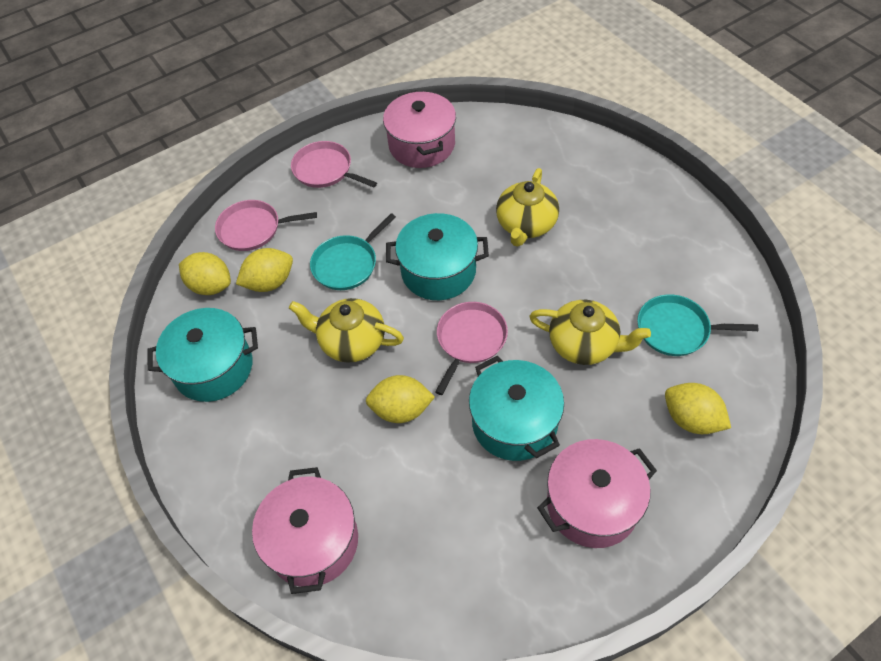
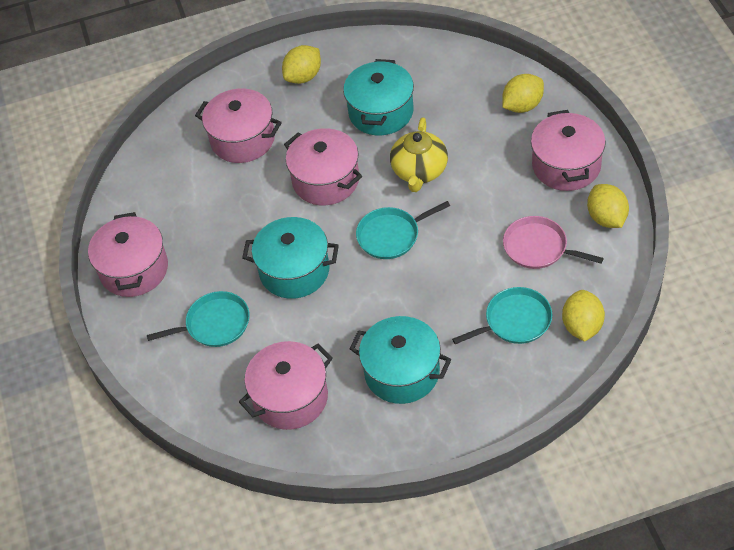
pink pan: 3 -> 1
pink pot: 3 -> 5
turquoise pan: 2 -> 3
yellow teapot: 3 -> 1

